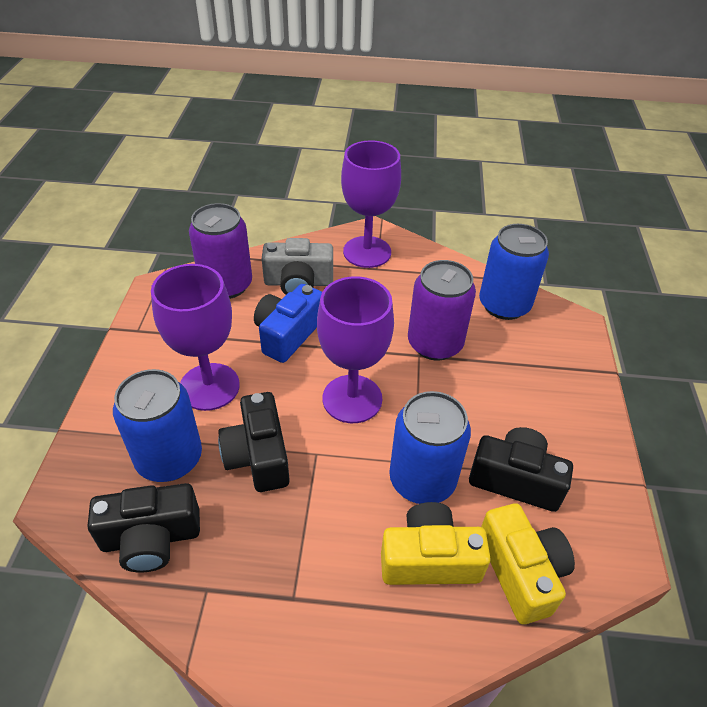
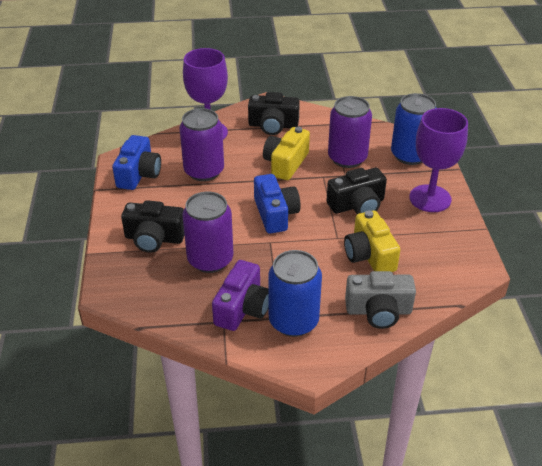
blue camera: 1 -> 2
blue can: 3 -> 2
purple camera: 0 -> 1
purple can: 2 -> 3
purple goblet: 3 -> 2

